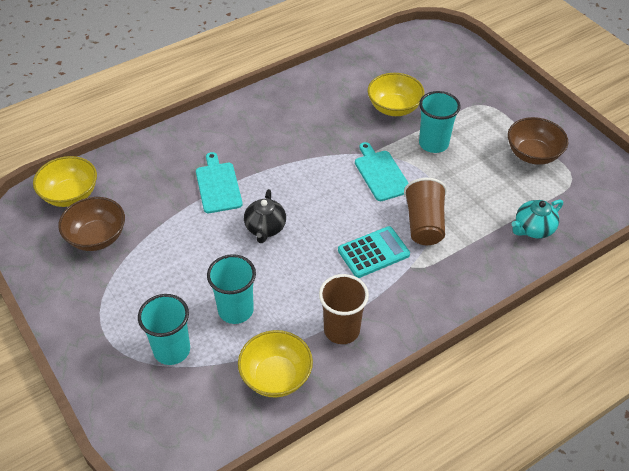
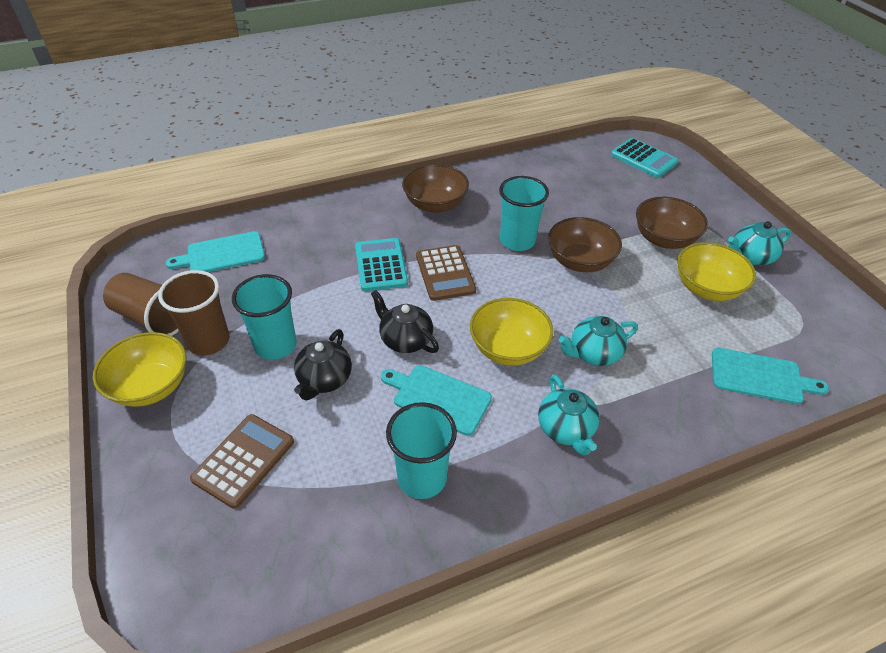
black teapot: 1 -> 2
brown bowl: 2 -> 3
brown calculator: 0 -> 2
turquoise calculator: 1 -> 2
turquoise cutting board: 2 -> 3
turquoise teapot: 1 -> 3

